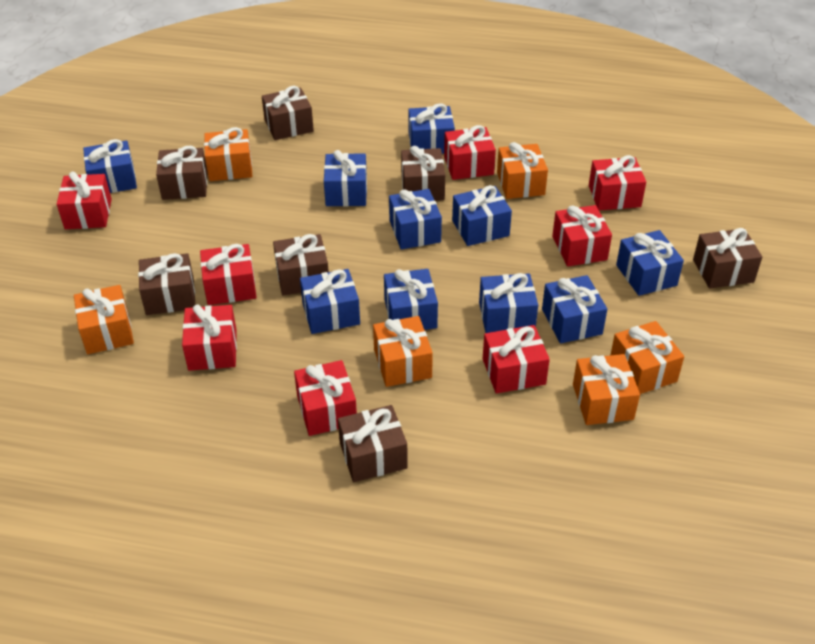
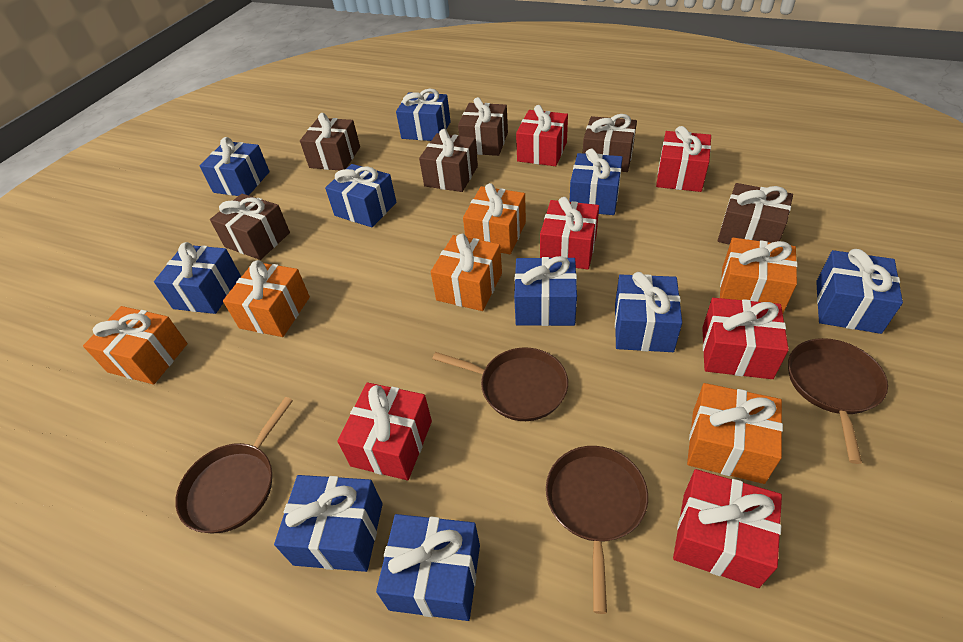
brown gift: 7 -> 6
brown pan: 0 -> 4
red gift: 8 -> 6

